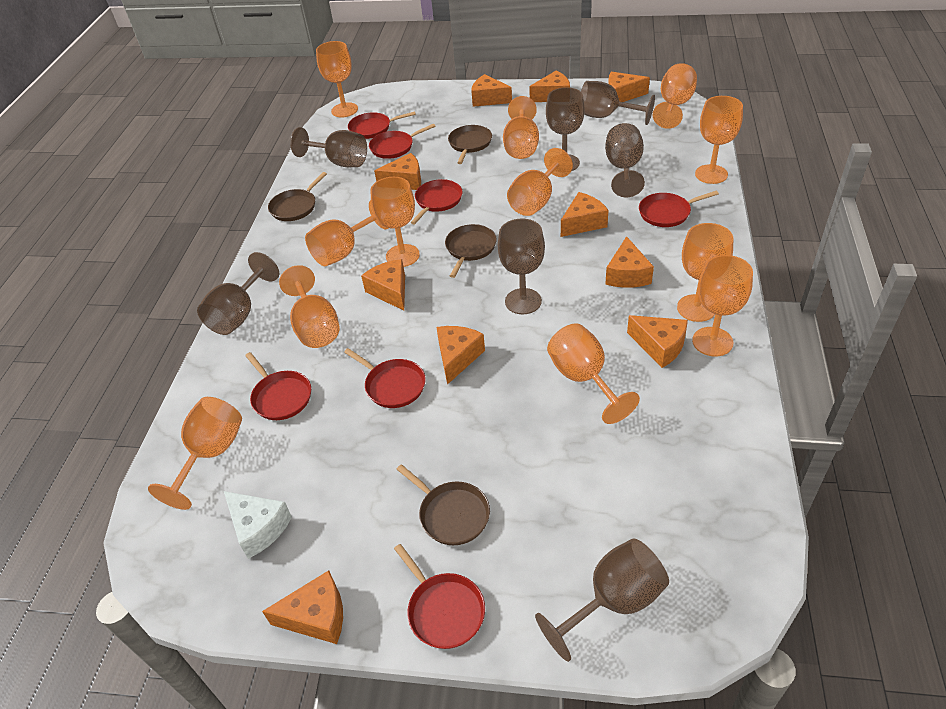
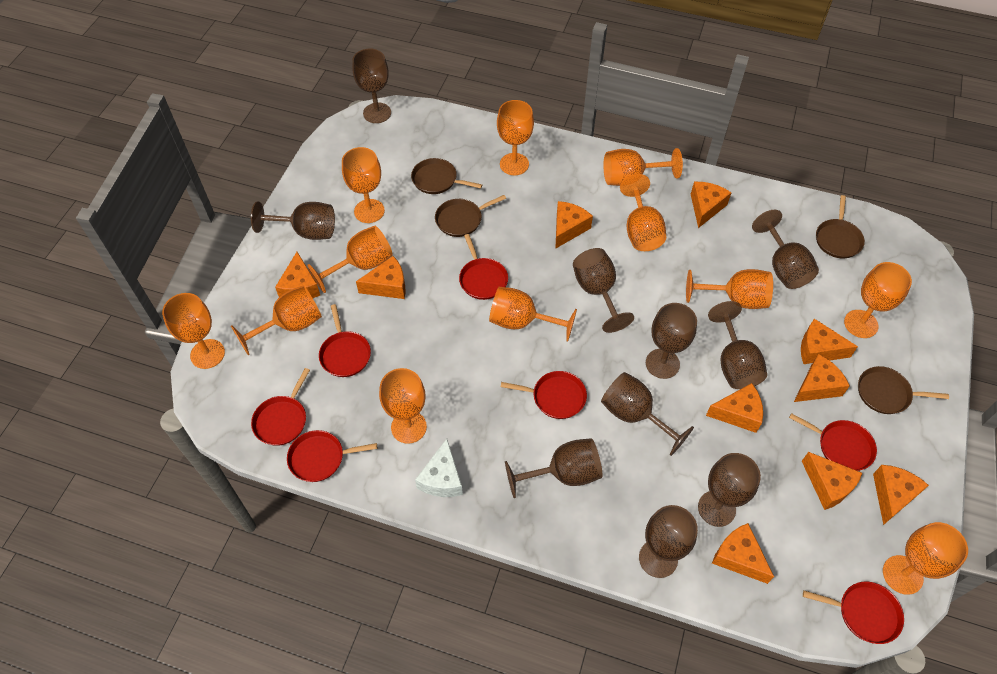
brown goblet: 7 -> 10

